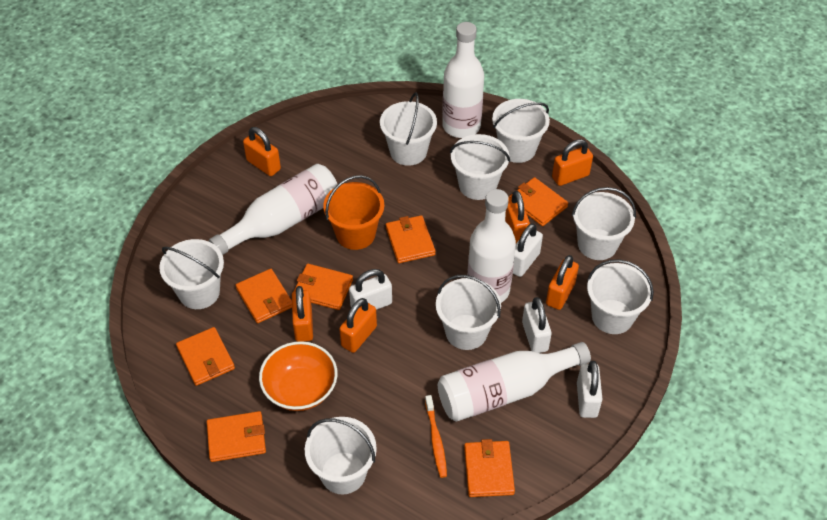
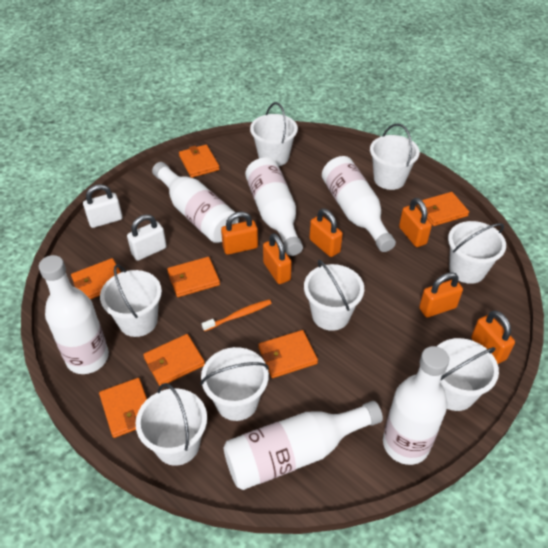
orange bowl: 1 -> 0
orange bucket: 1 -> 0
white bottle: 4 -> 6
white padlock: 4 -> 2

